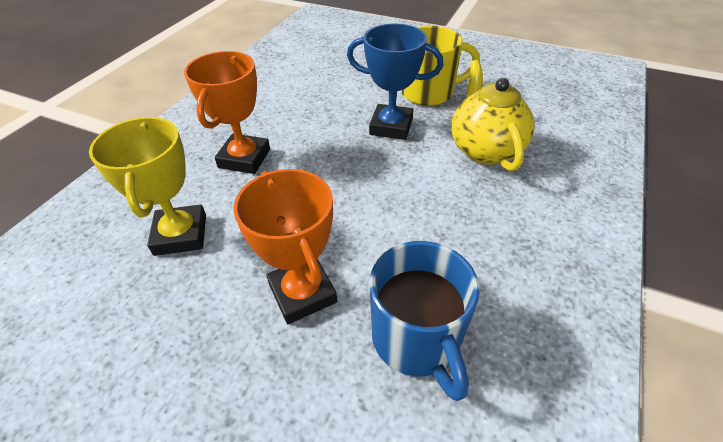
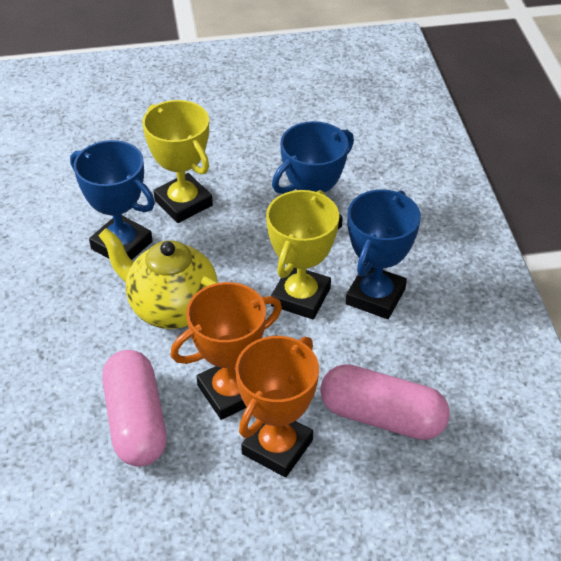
blue mug: 1 -> 0
blue trophy: 1 -> 3
pink capsule: 0 -> 2
yellow mug: 1 -> 0
yellow trophy: 1 -> 2

